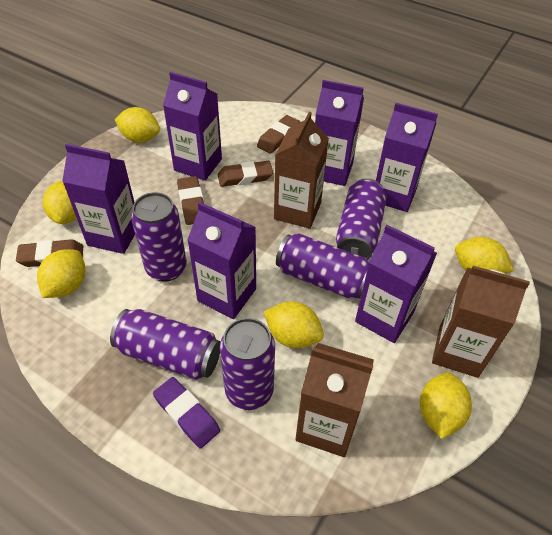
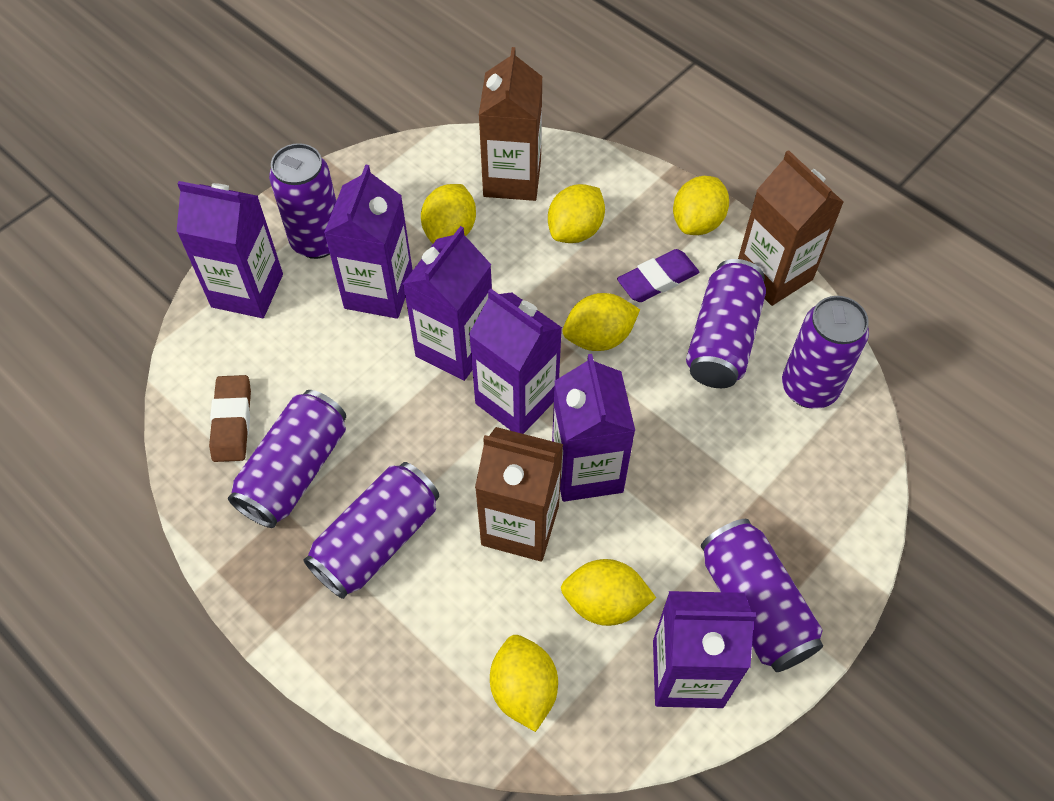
brown eraser: 4 -> 1
purple can: 5 -> 6

